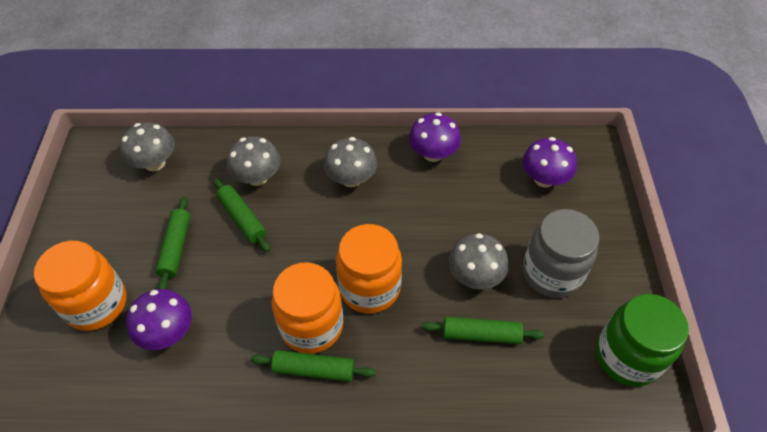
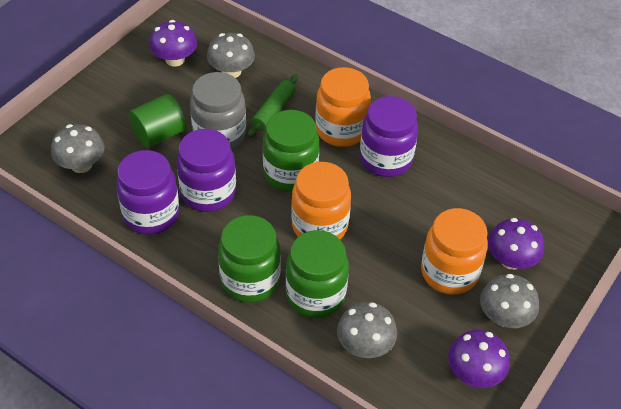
green cylinder: 0 -> 1
green jar: 1 -> 3
green rolling pin: 4 -> 1
purple jar: 0 -> 3

